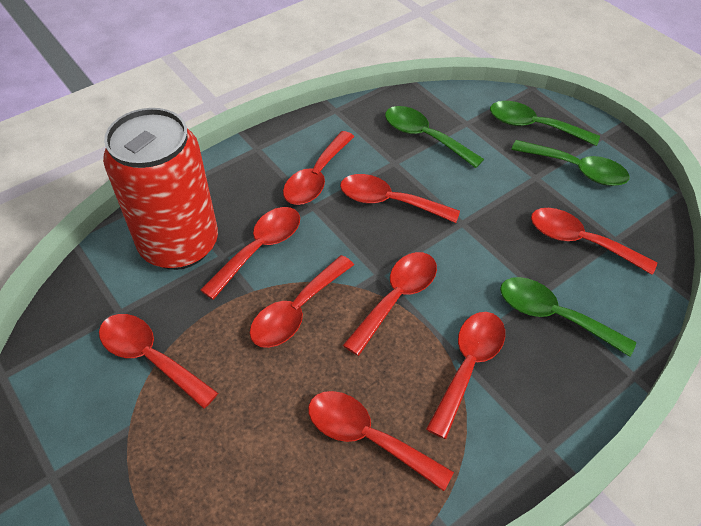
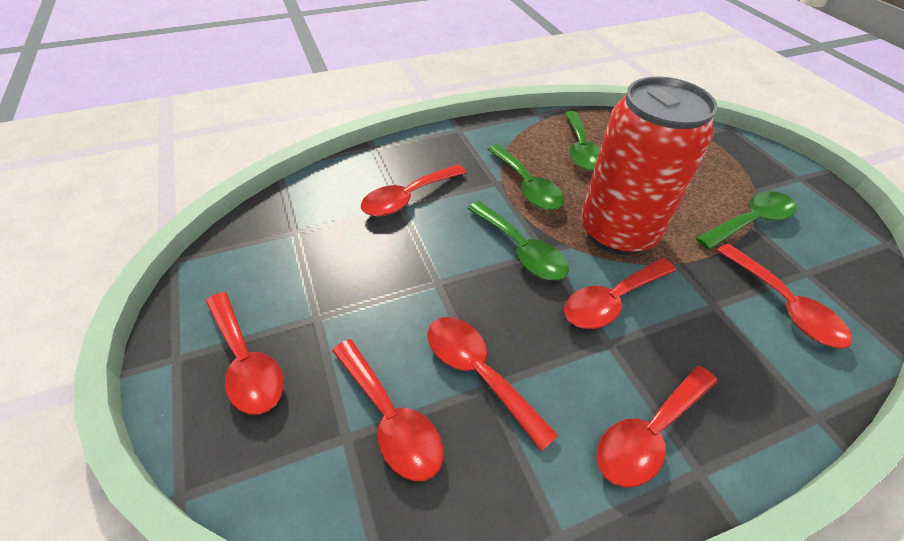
red spoon: 9 -> 7

